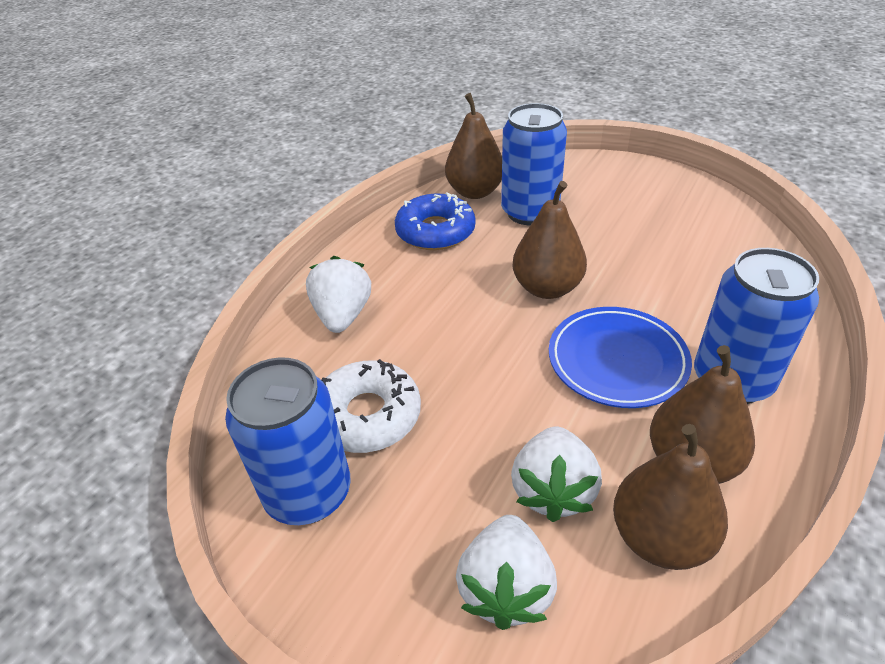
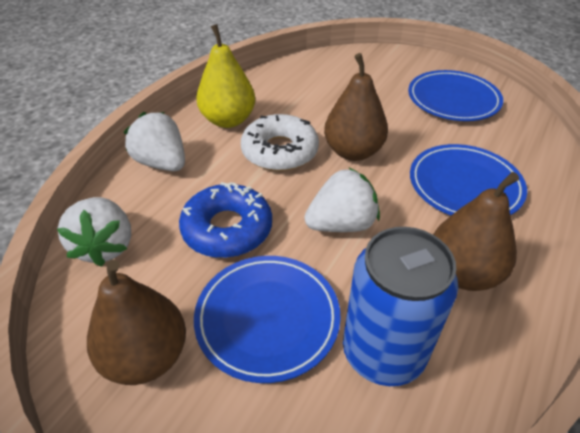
blue can: 3 -> 1
blue plate: 1 -> 3
brown pear: 4 -> 3
yellow pear: 0 -> 1

